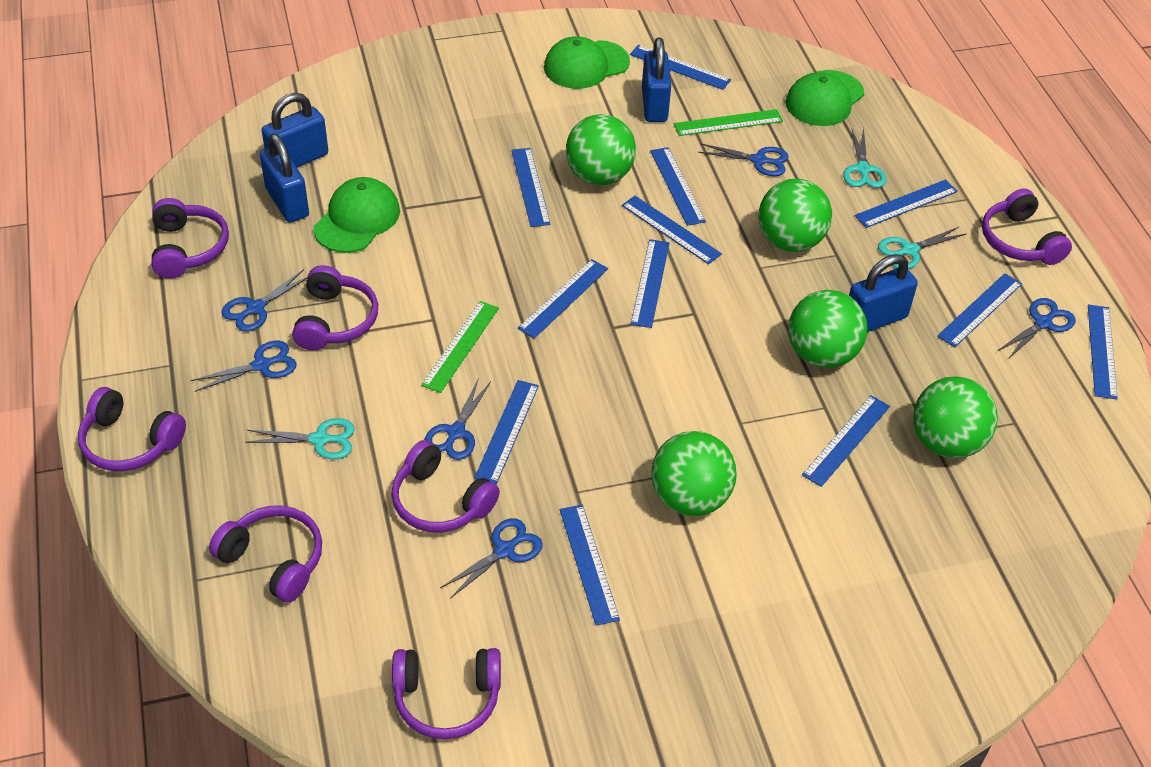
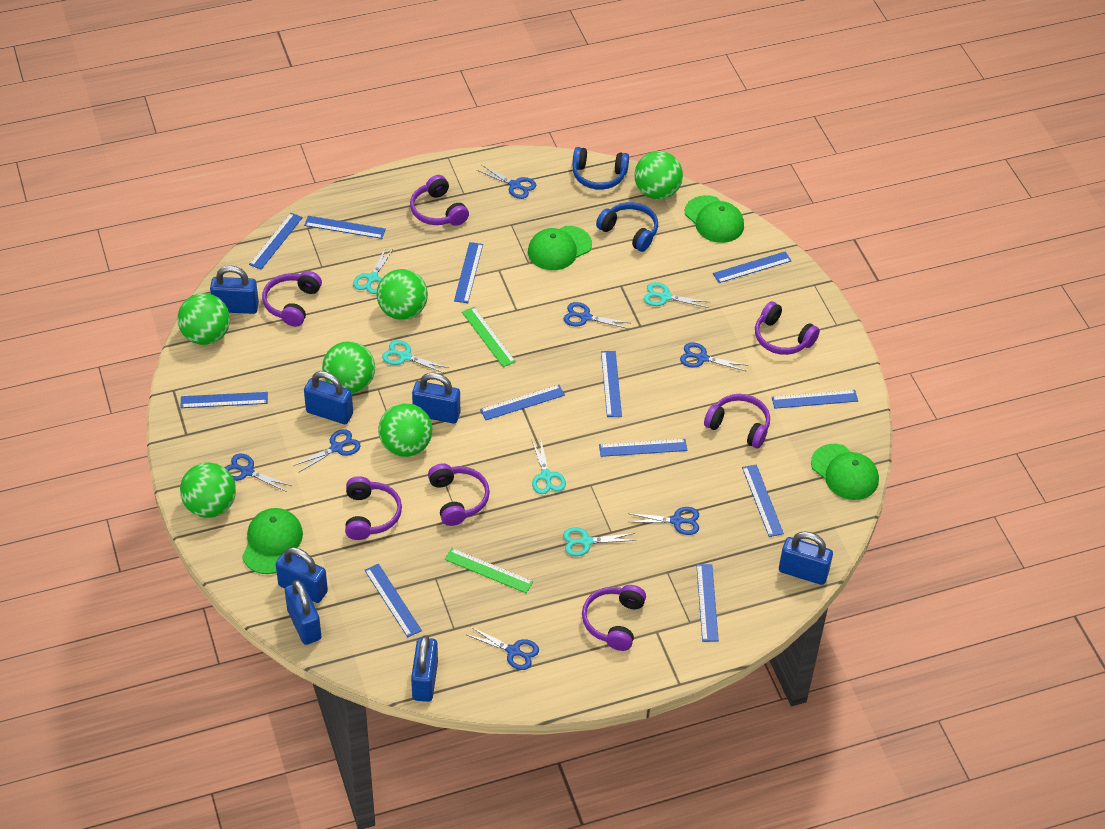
blue headphones: 0 -> 2
blue padlock: 4 -> 7
blue scissors: 6 -> 7
green ball: 5 -> 6
green cap: 3 -> 4
turquoise scissors: 3 -> 5

